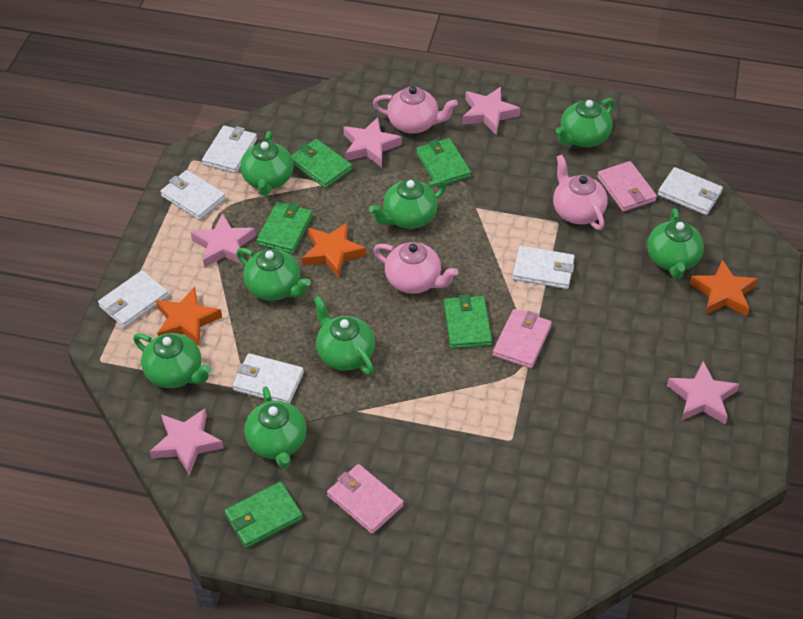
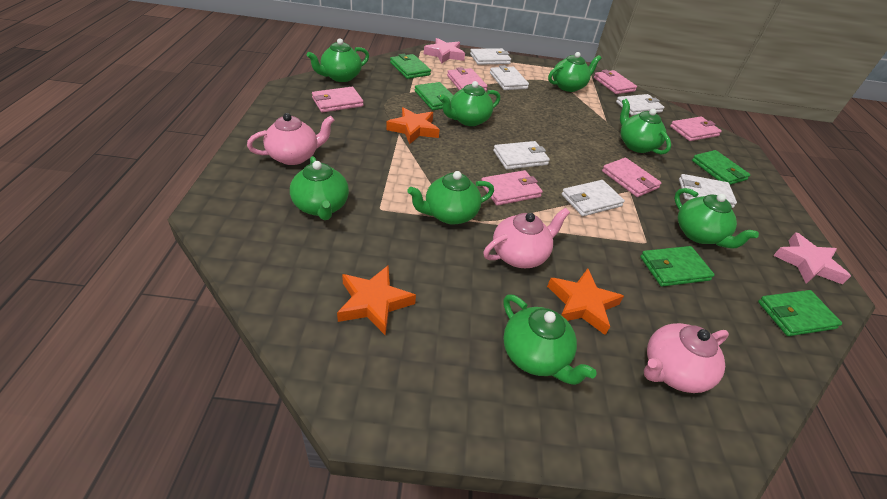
pink star: 5 -> 2
pink wallet: 3 -> 6

